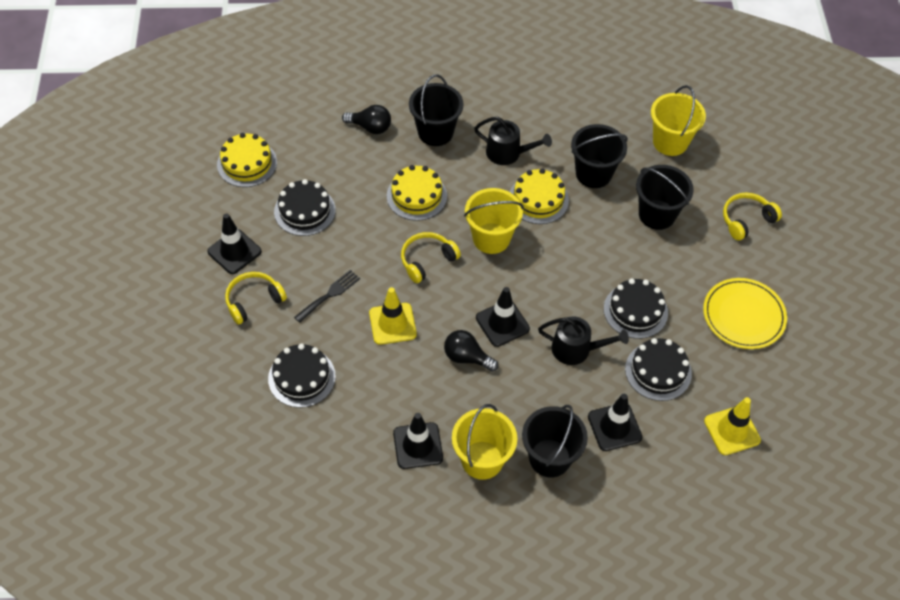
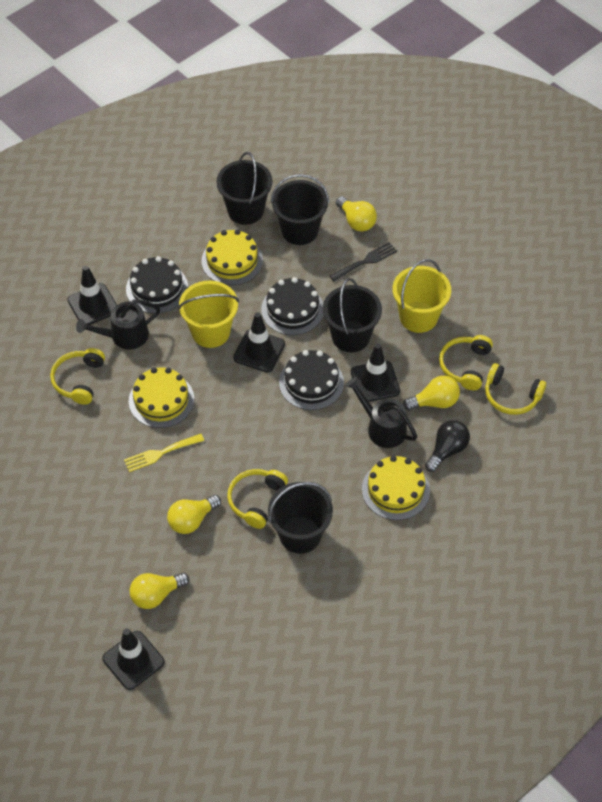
black cake: 4 -> 3
black light bulb: 2 -> 1
yellow bucket: 3 -> 2
yellow fork: 0 -> 1
yellow headphones: 3 -> 4
yellow light bulb: 0 -> 4
yellow plate: 1 -> 0
yellow traffic cone: 2 -> 0

